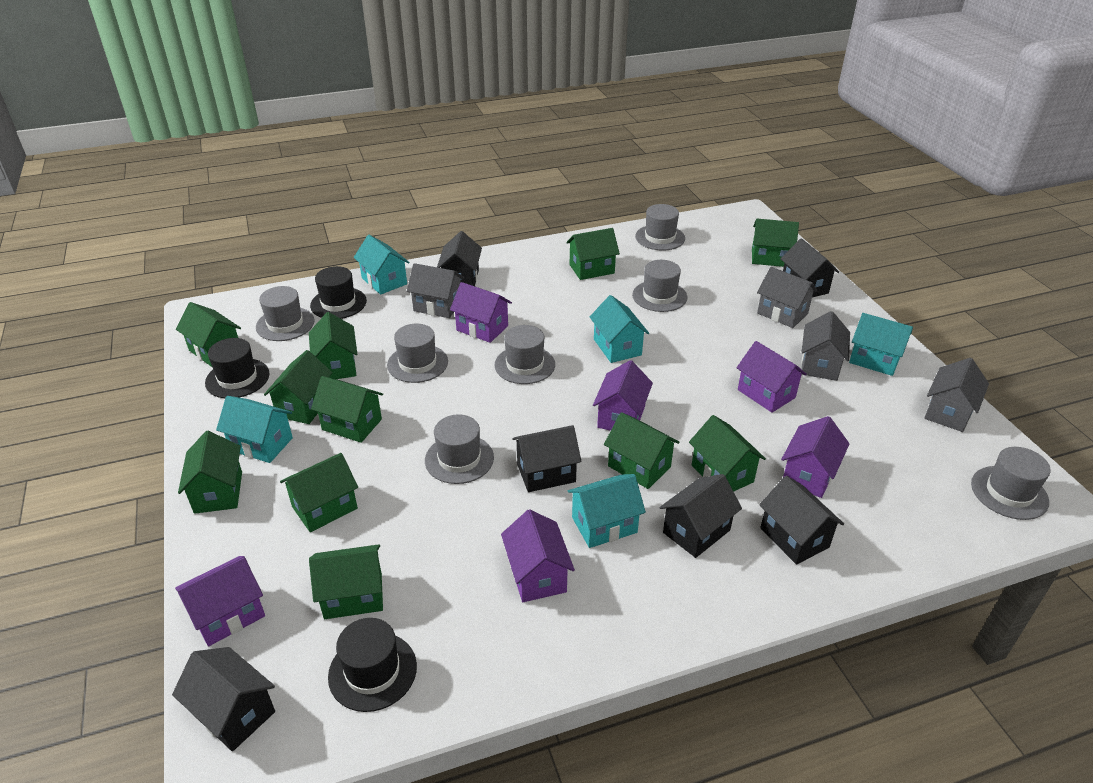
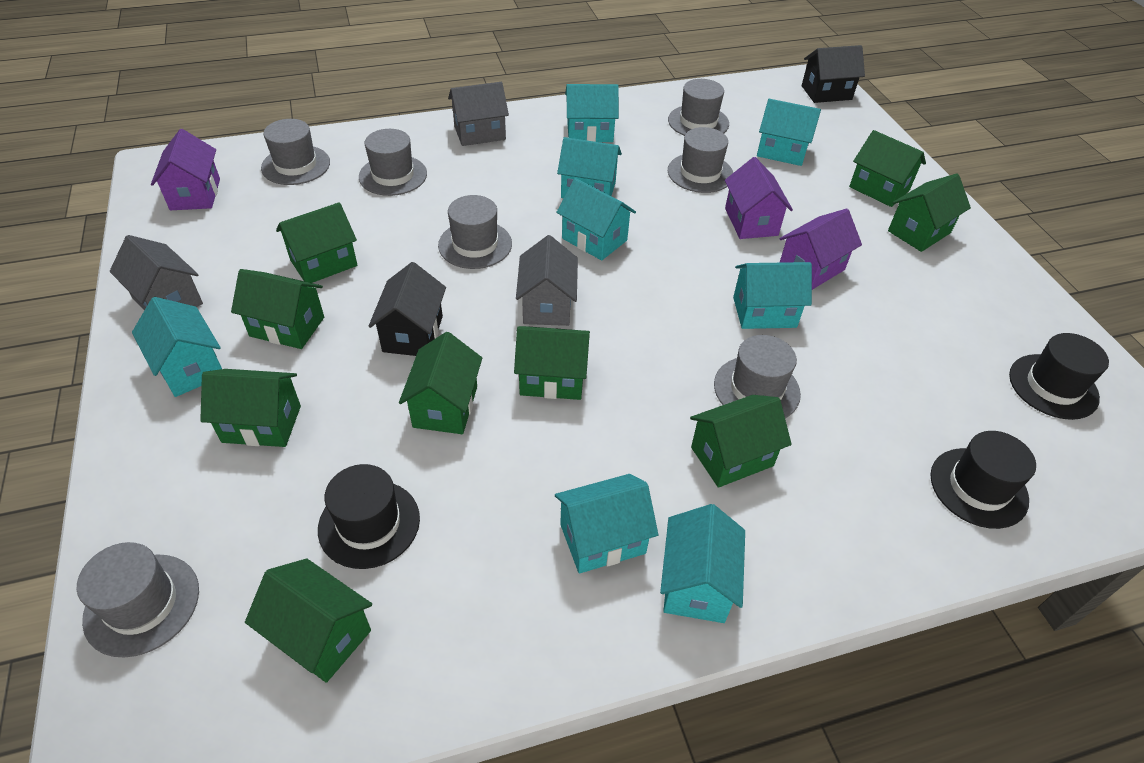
black house: 6 -> 2
green house: 11 -> 9
grey house: 4 -> 3
purple house: 6 -> 3
turquoise house: 5 -> 8

